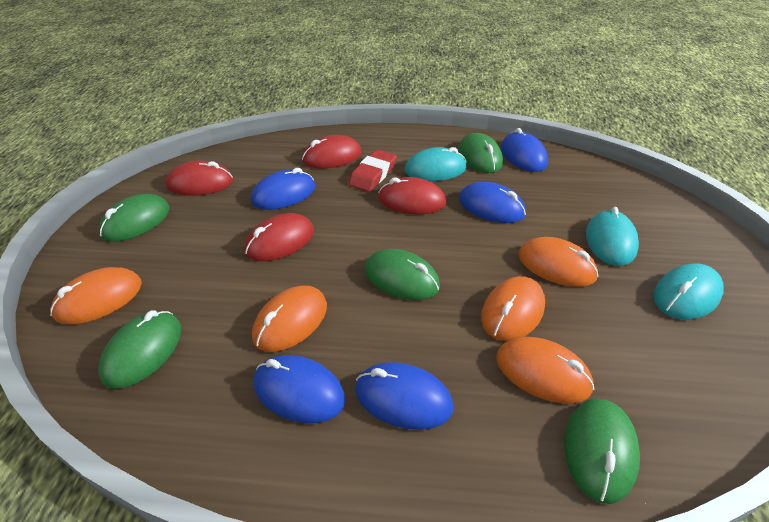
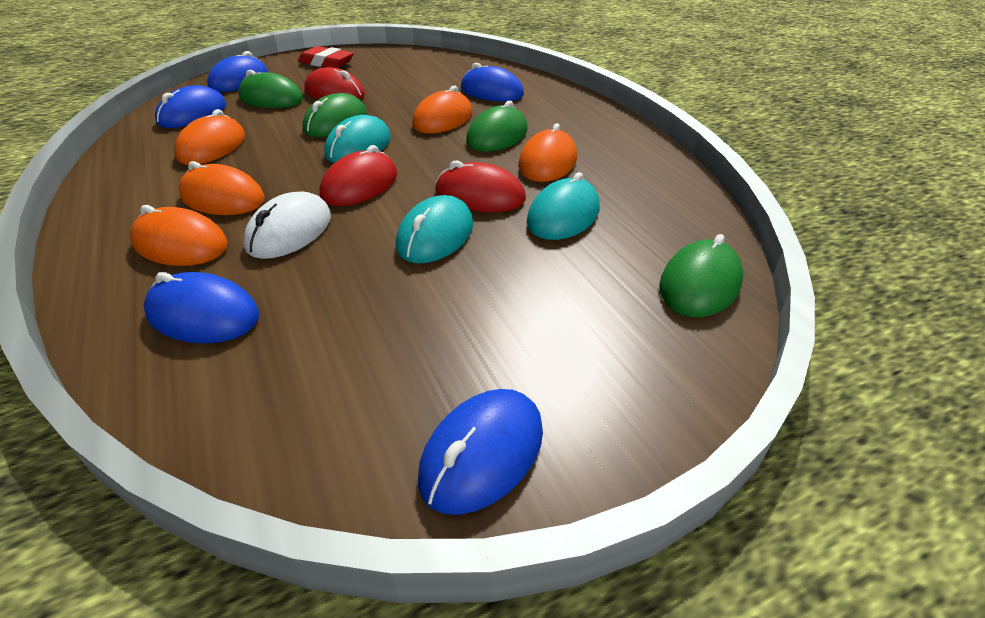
green mouse: 5 -> 4
red mouse: 4 -> 3
white mouse: 0 -> 1

